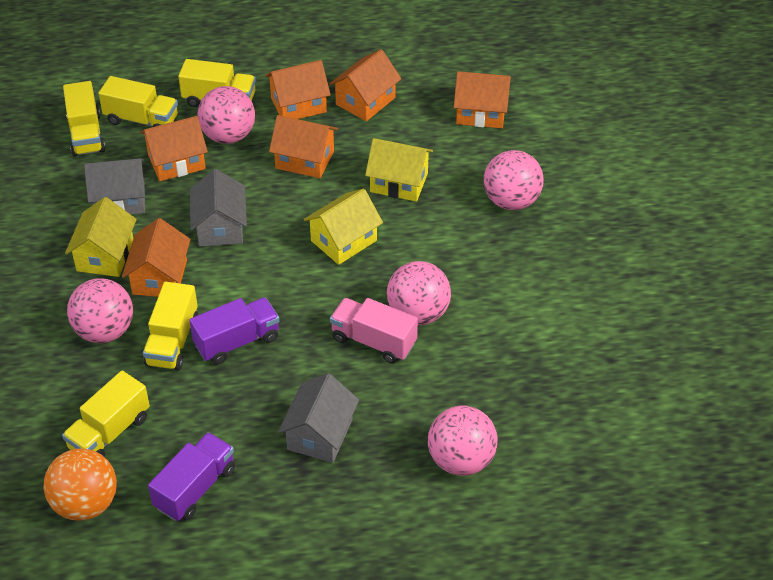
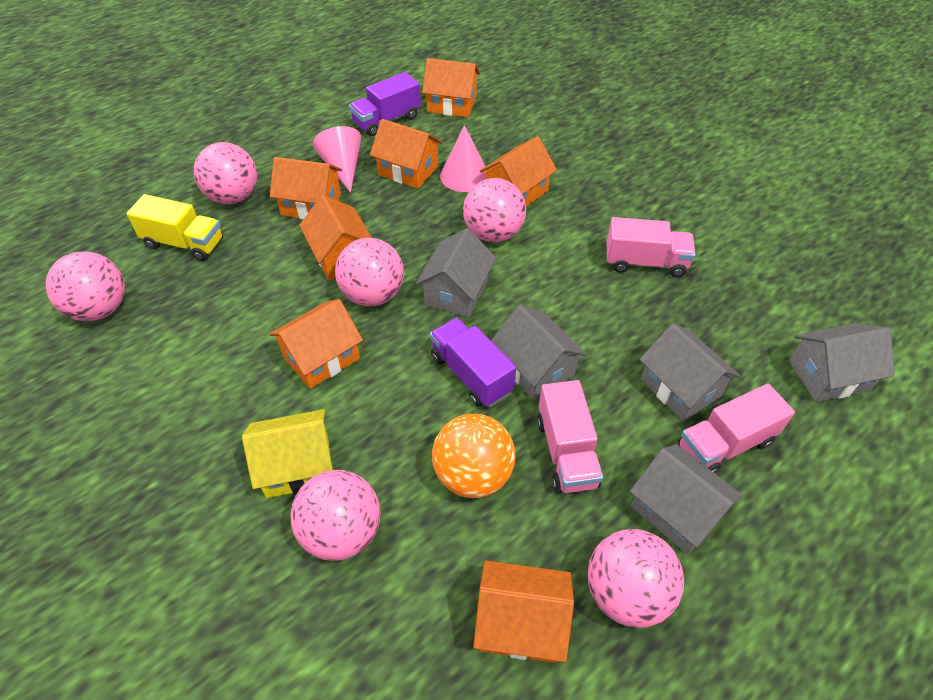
grey house: 3 -> 5
orange house: 6 -> 7
pink ball: 5 -> 6
pink cone: 0 -> 2
pink truck: 1 -> 3
yellow house: 3 -> 1
yellow truck: 5 -> 1

